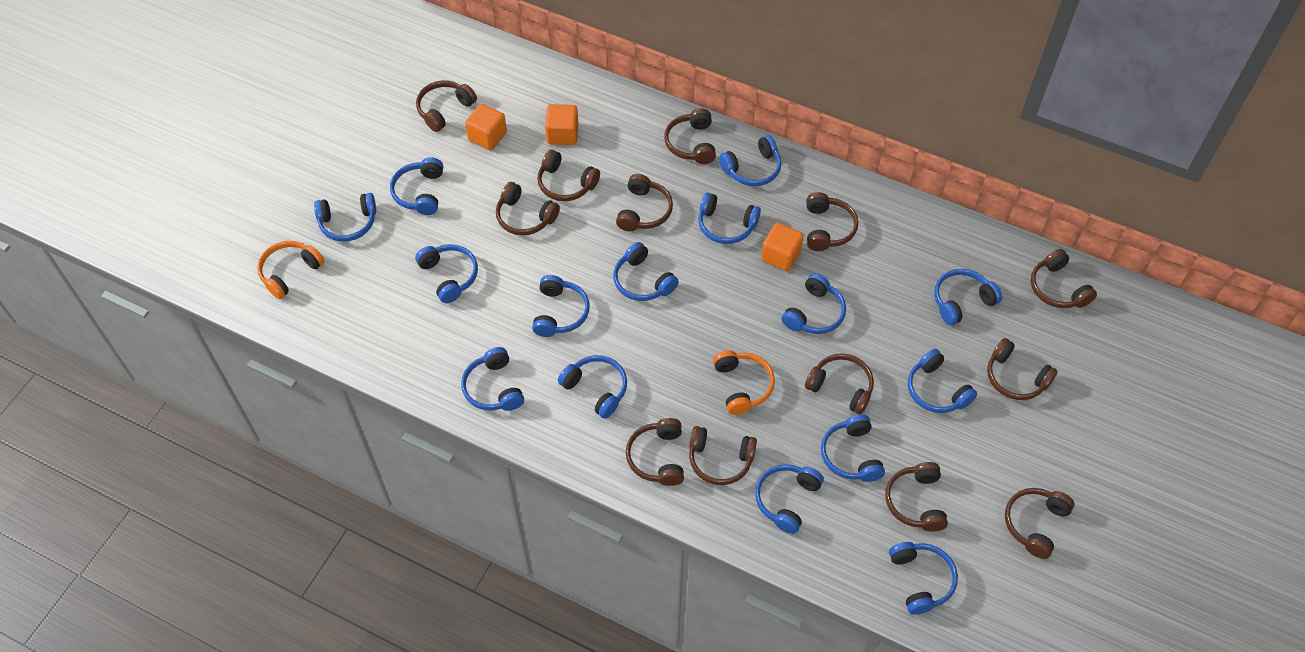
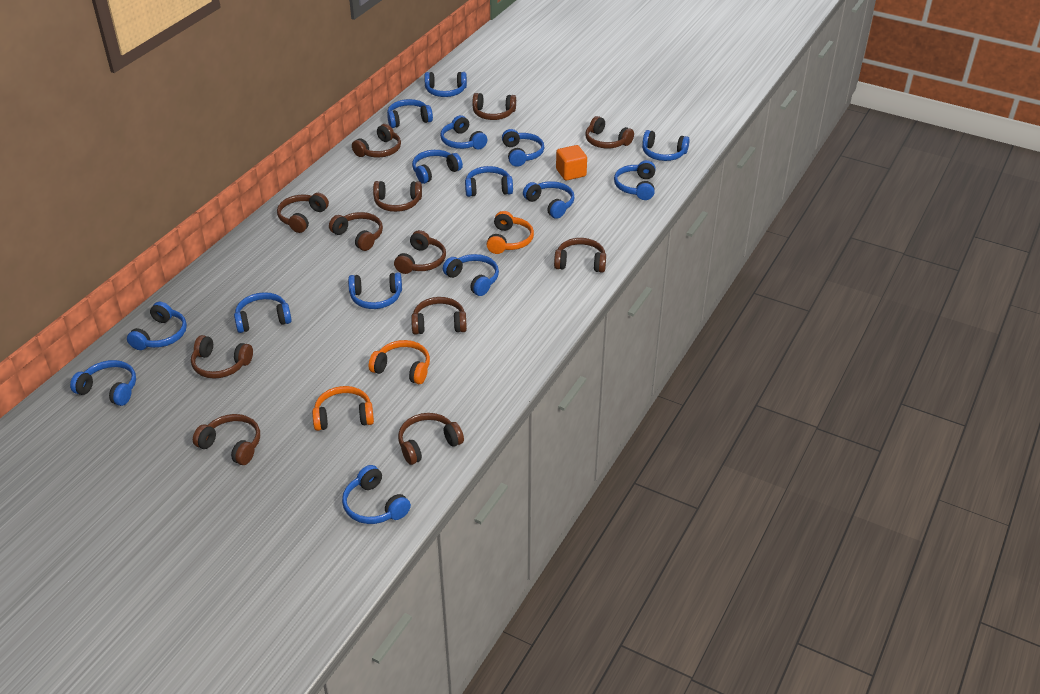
brown headphones: 13 -> 12
orange cube: 3 -> 1
orange headphones: 2 -> 3

